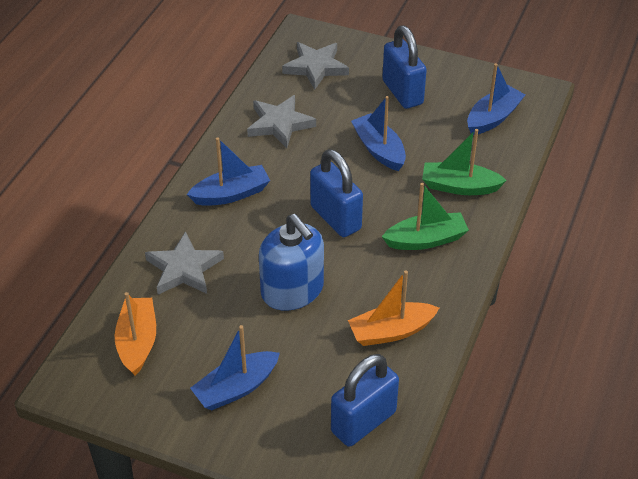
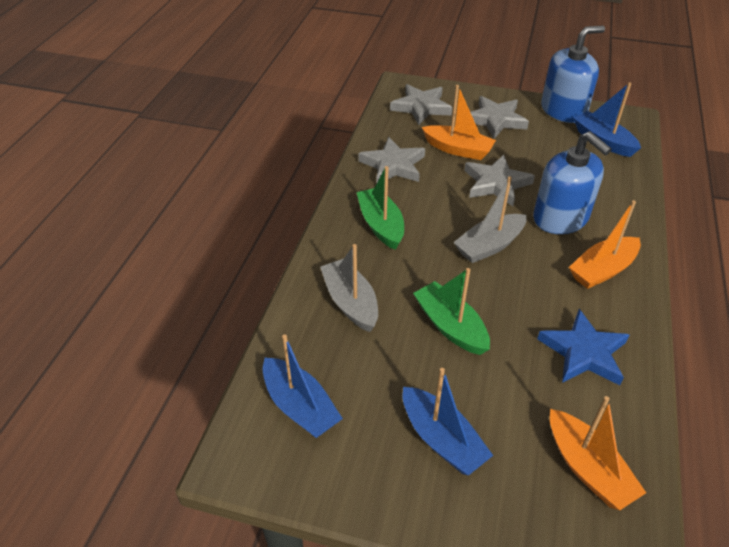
blue boat: 4 -> 3
blue padlock: 3 -> 0
blue soap dispenser: 1 -> 2
blue star: 0 -> 1
grey boat: 0 -> 2
grey star: 3 -> 4
orange boat: 2 -> 3

